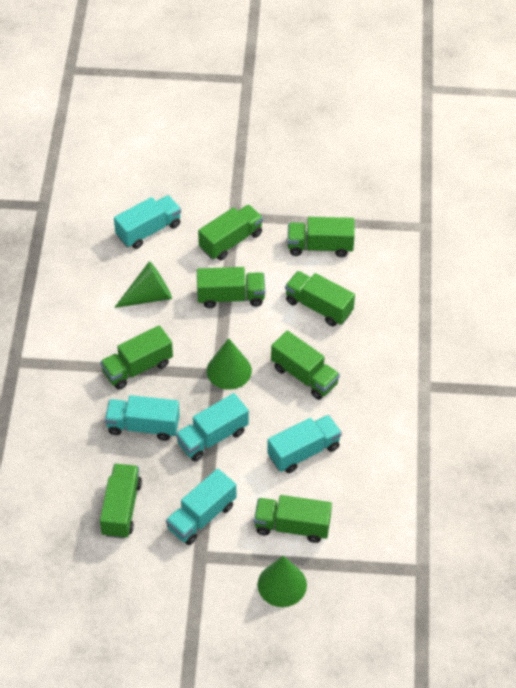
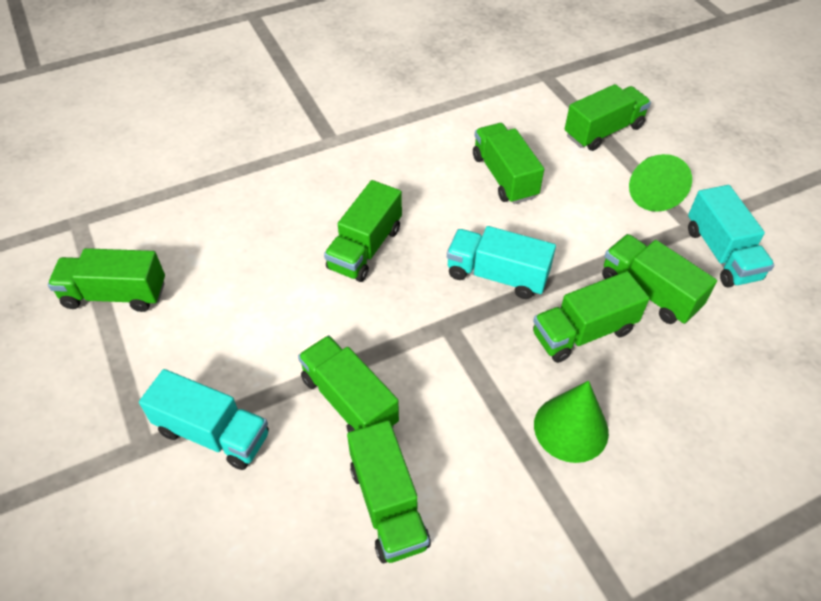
green cone: 3 -> 2
turquoise truck: 5 -> 3

